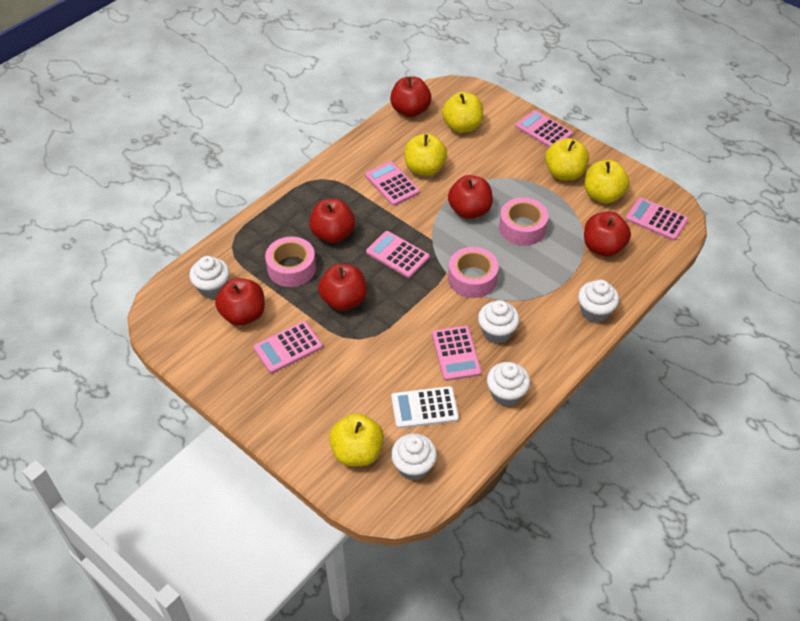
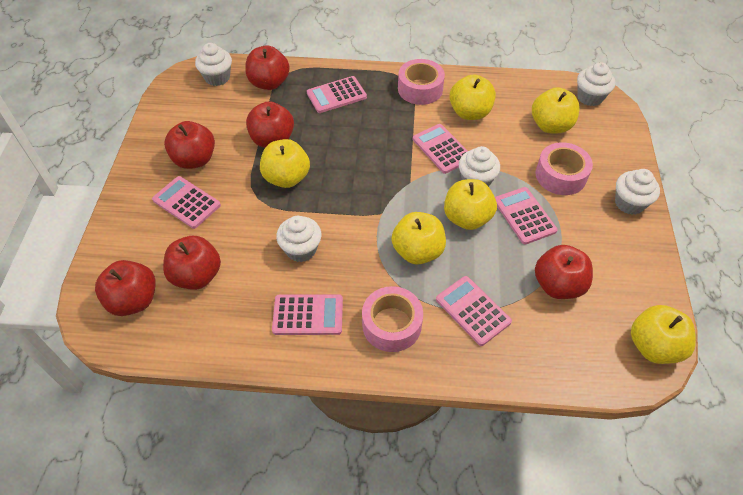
white calculator: 1 -> 0
yellow apple: 5 -> 6

